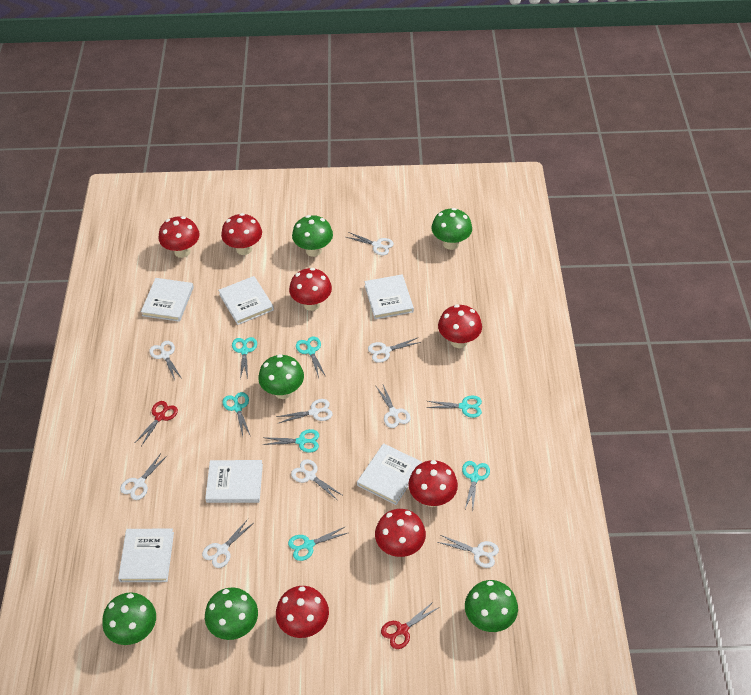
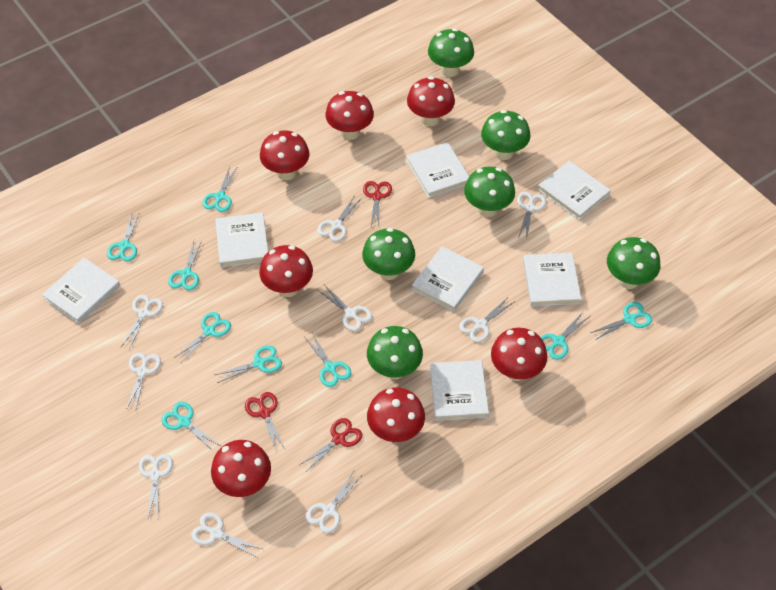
red scissors: 2 -> 3
turquoise scissors: 7 -> 9
white book: 6 -> 7

